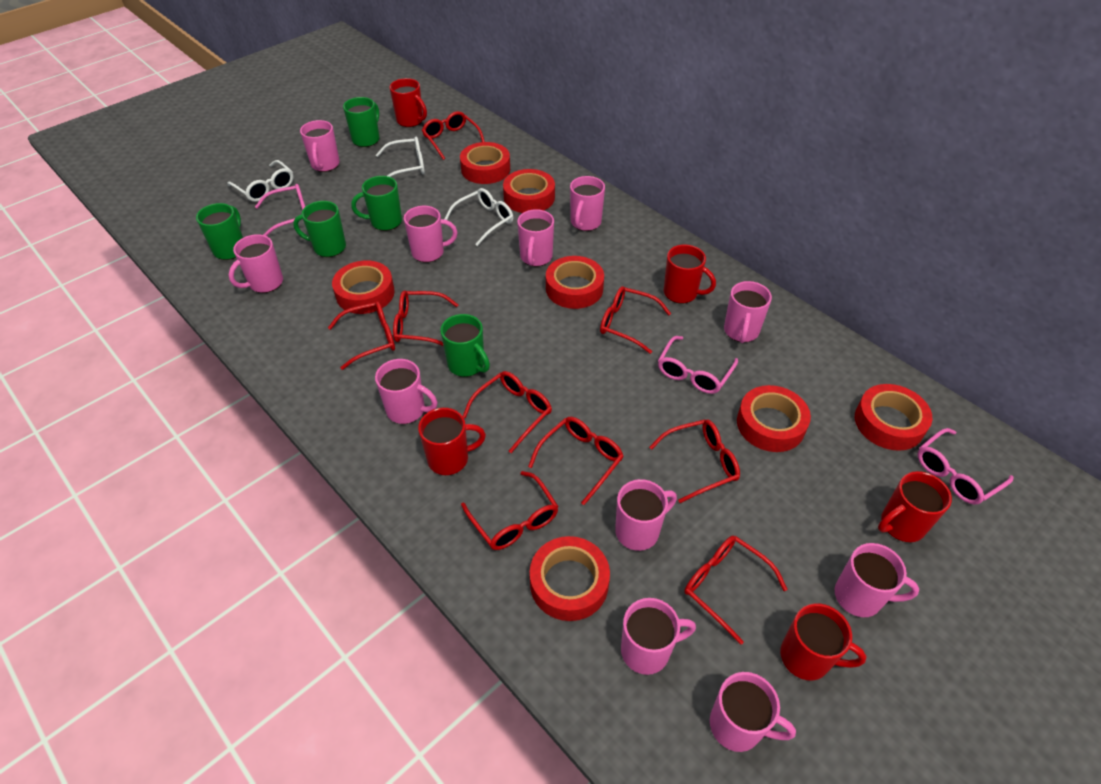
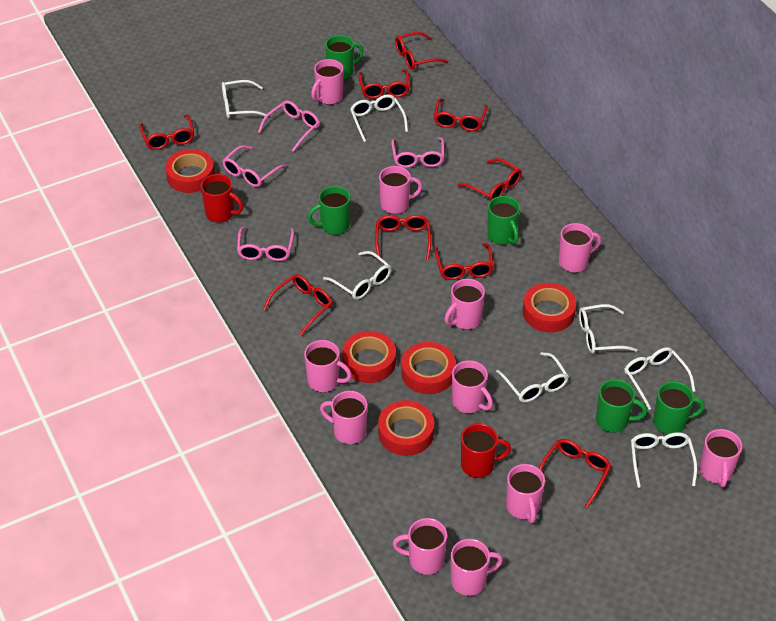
pink glasses: 3 -> 4
red mug: 5 -> 2
red tape: 7 -> 5
white glasses: 3 -> 7

